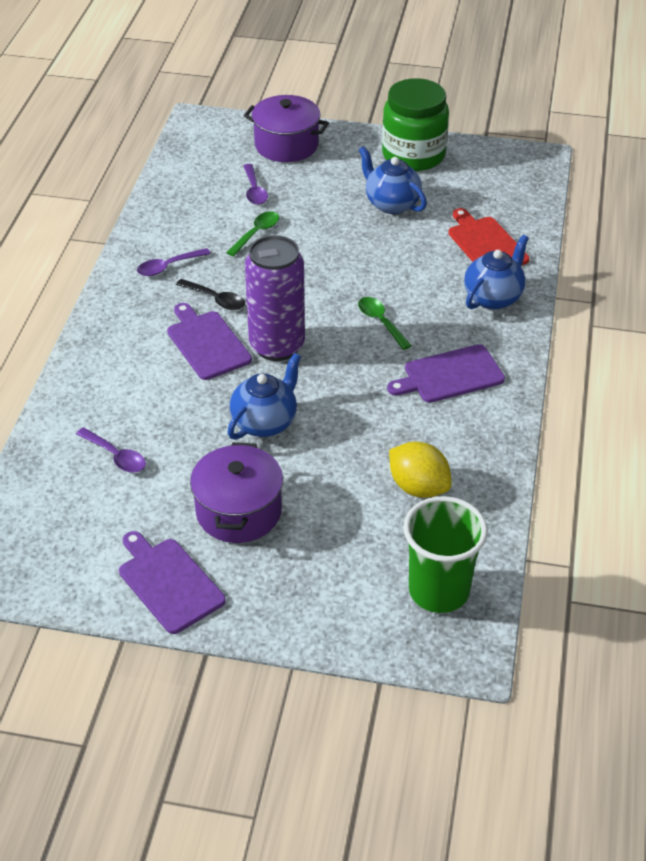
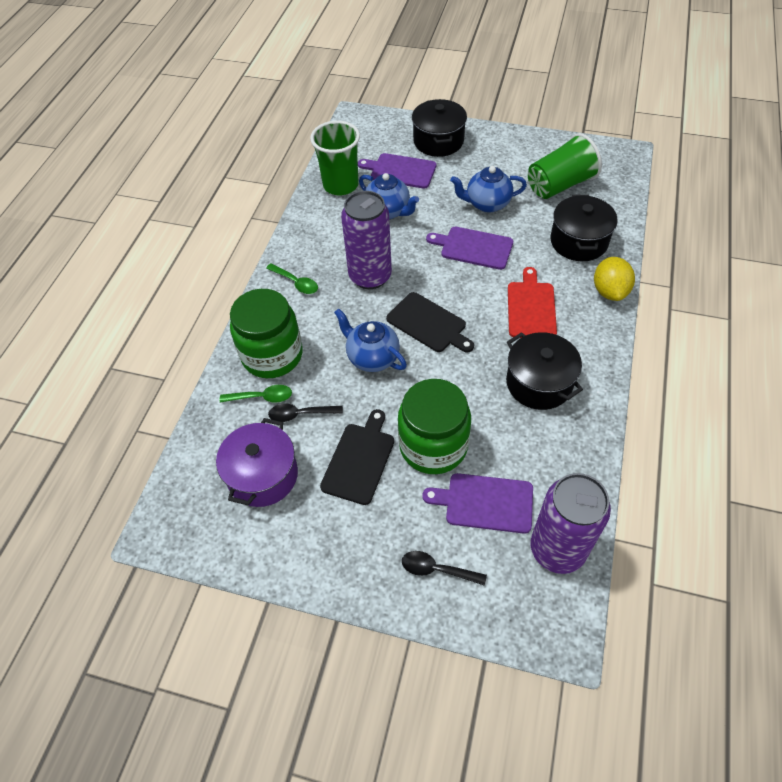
black cutting board: 0 -> 2
black pot: 0 -> 3
black spoon: 1 -> 2
green cup: 1 -> 2
green jar: 1 -> 2
purple can: 1 -> 2
purple pot: 2 -> 1
purple spoon: 3 -> 0

